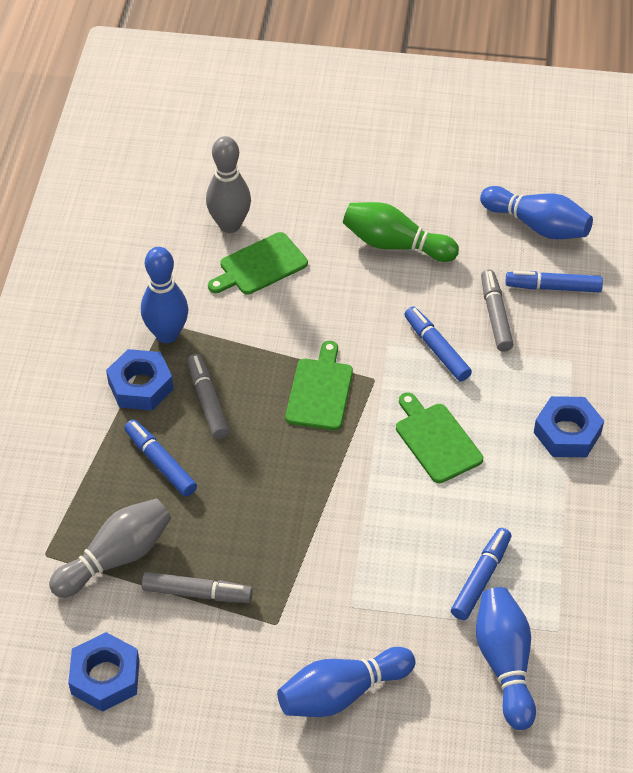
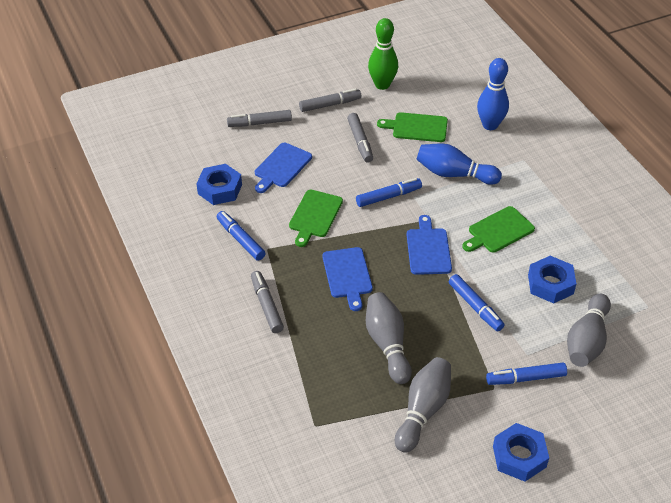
blue bowling pin: 4 -> 2
blue cutting board: 0 -> 3
grey bowling pin: 2 -> 3
grey marker: 3 -> 4

